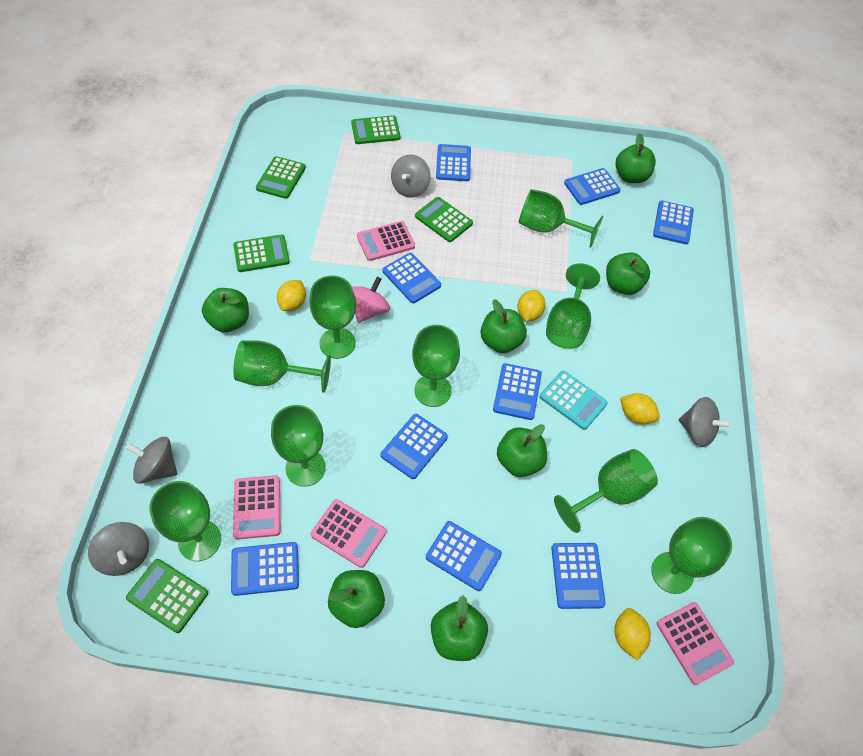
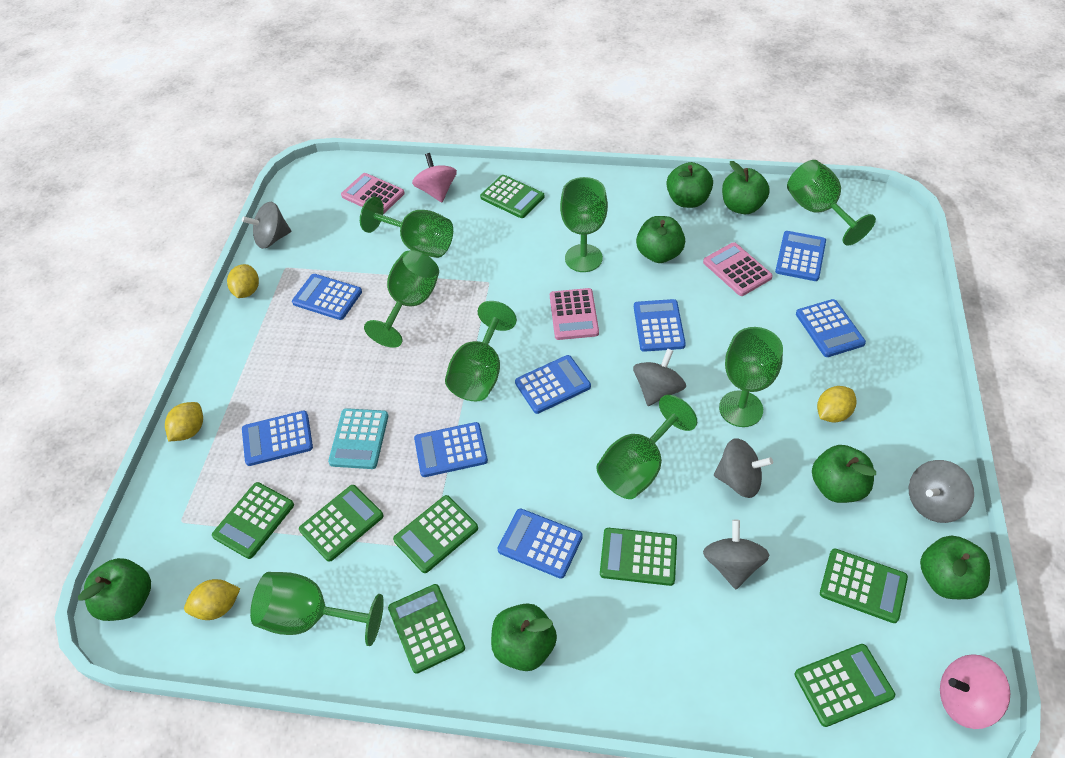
blue calculator: 9 -> 8
green calculator: 5 -> 8
green goblet: 9 -> 8
grey spinning top: 4 -> 5
pink calculator: 4 -> 3
pink spinning top: 1 -> 2

